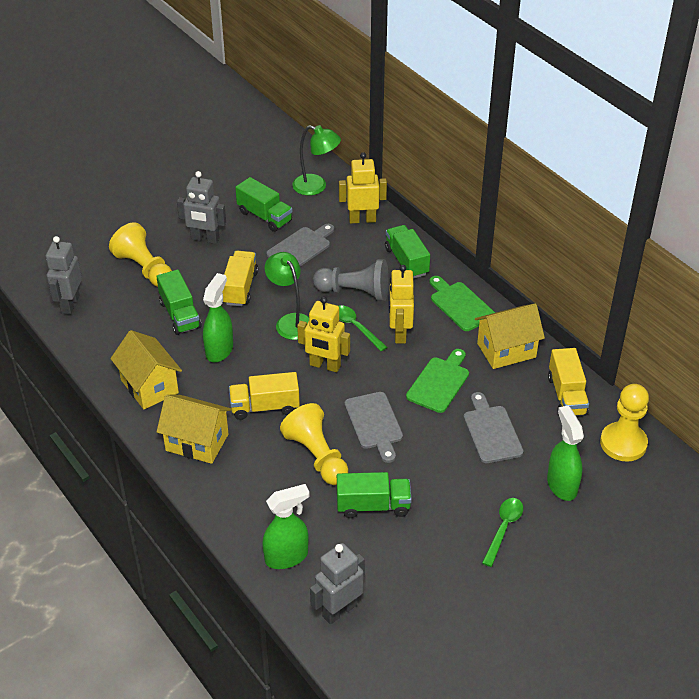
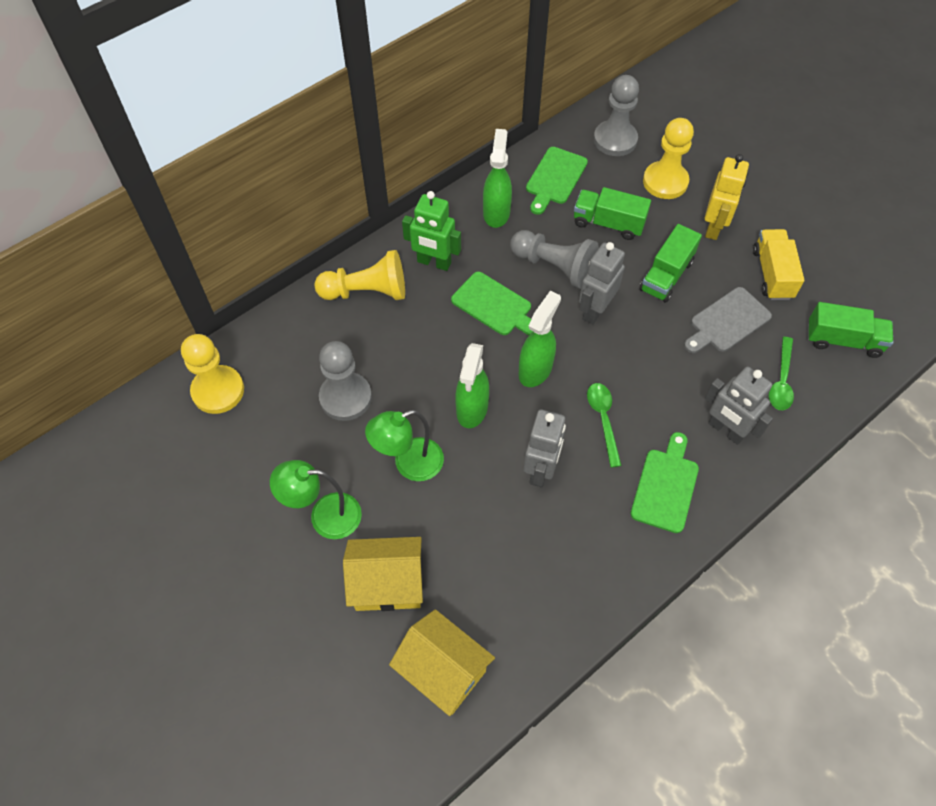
green cutting board: 2 -> 3
green robot: 0 -> 1
green truck: 4 -> 3
grey cutting board: 3 -> 1
grey pawn: 1 -> 3
yellow house: 3 -> 2
yellow robot: 3 -> 1
yellow truck: 3 -> 1

